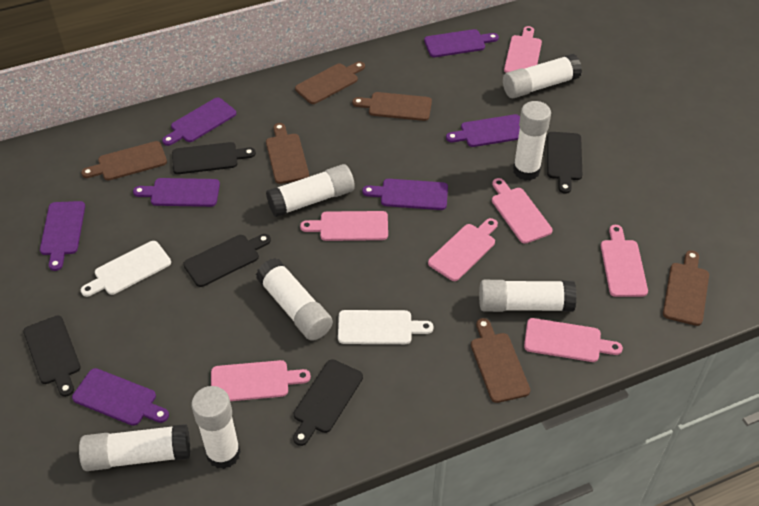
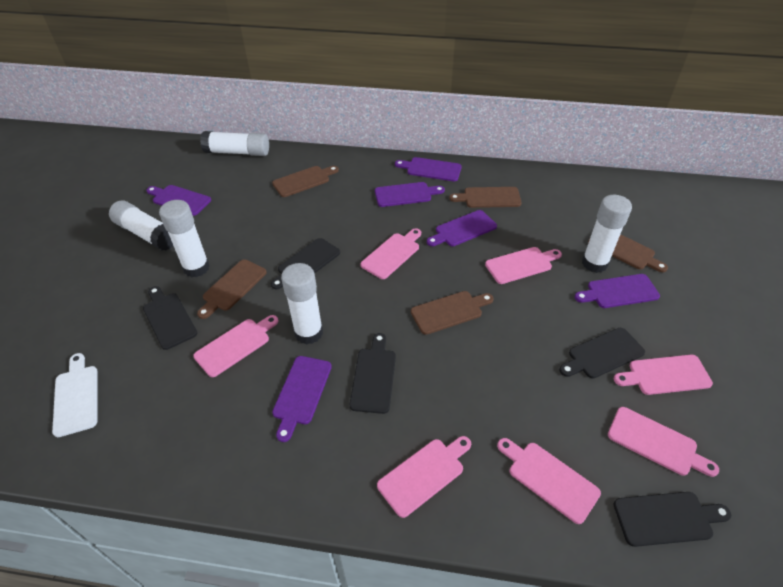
brown cutting board: 6 -> 5
purple cutting board: 7 -> 6
white cutting board: 2 -> 1
white glue stick: 7 -> 5

